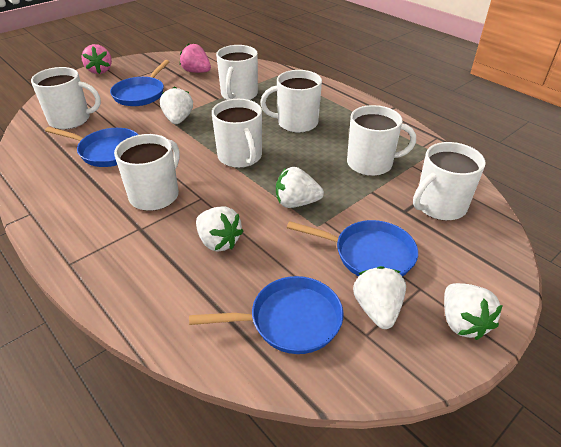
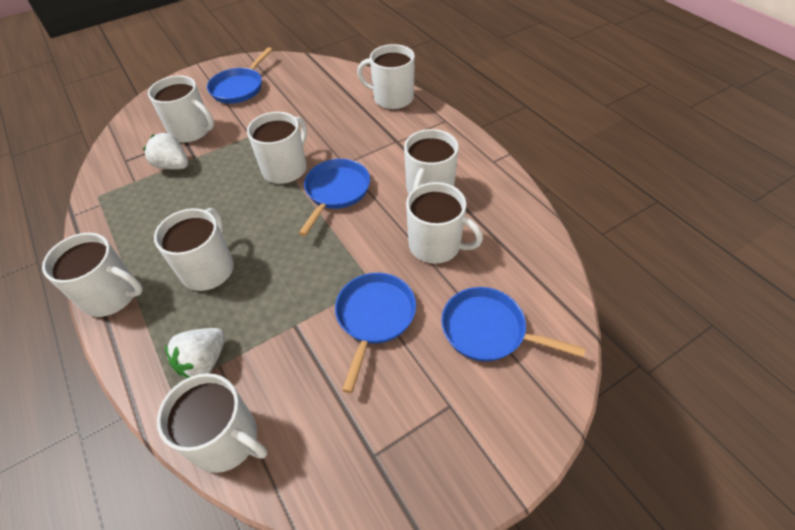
pink strawberry: 2 -> 0
white mug: 7 -> 8
white strawberry: 5 -> 2

